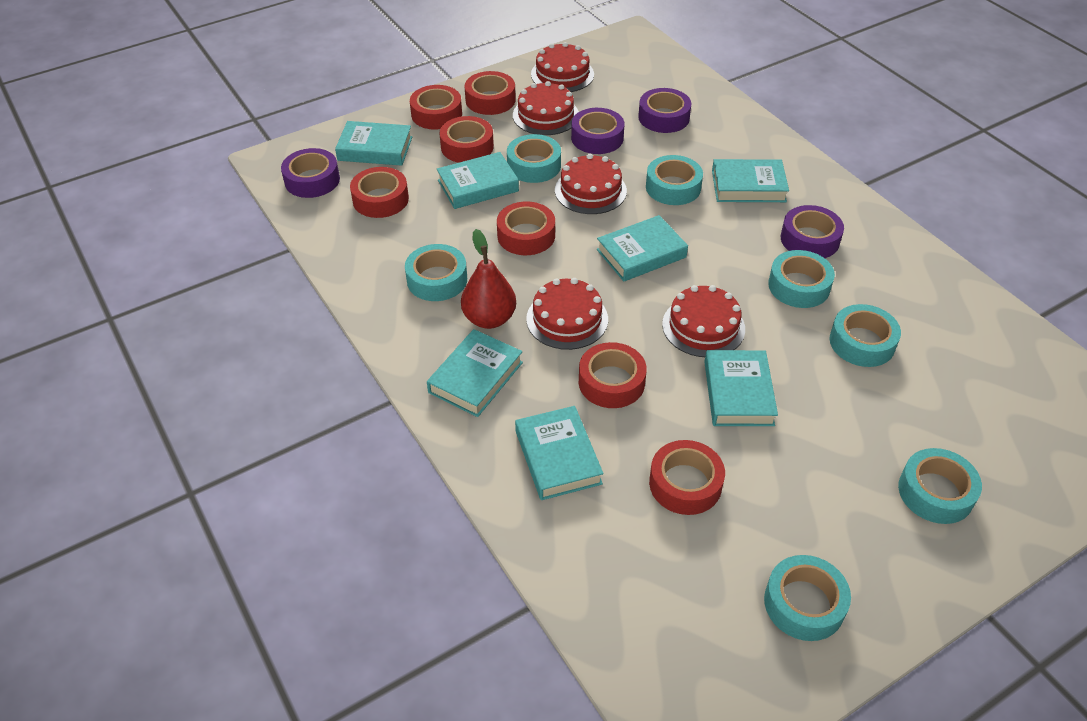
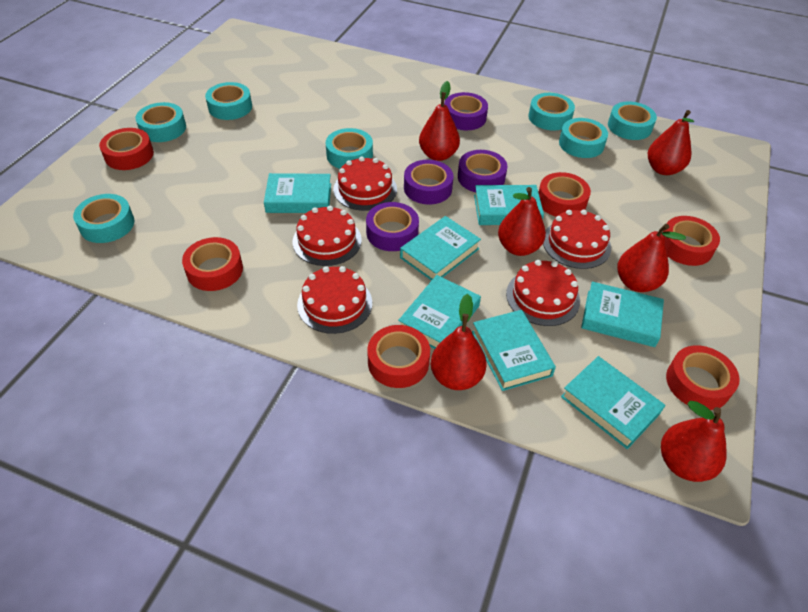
red pear: 1 -> 6
red tape: 7 -> 6

